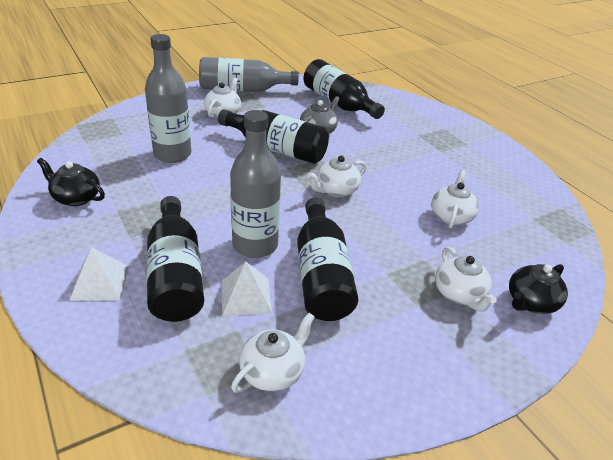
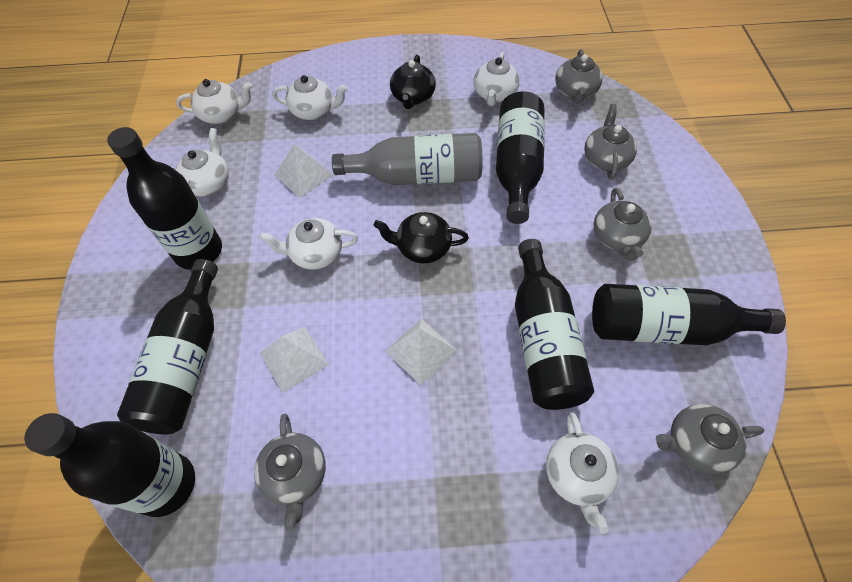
black bottle: 4 -> 6
grey bottle: 3 -> 1
grey teapot: 1 -> 5
white pyramid: 2 -> 3
white teapot: 5 -> 6

